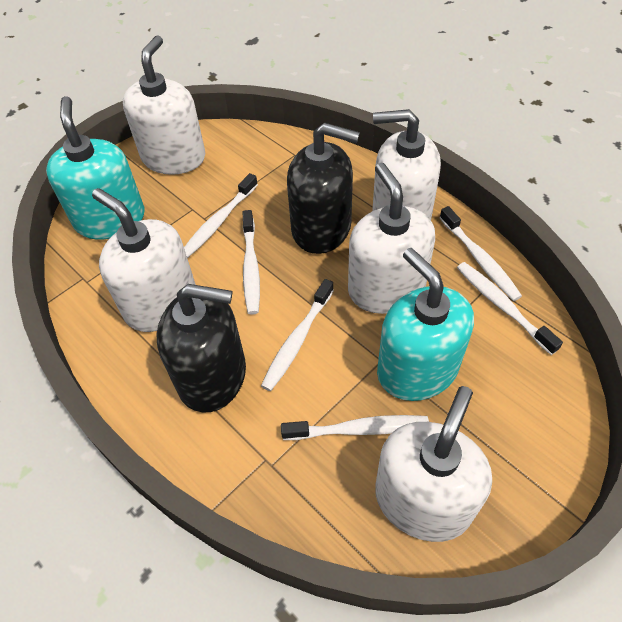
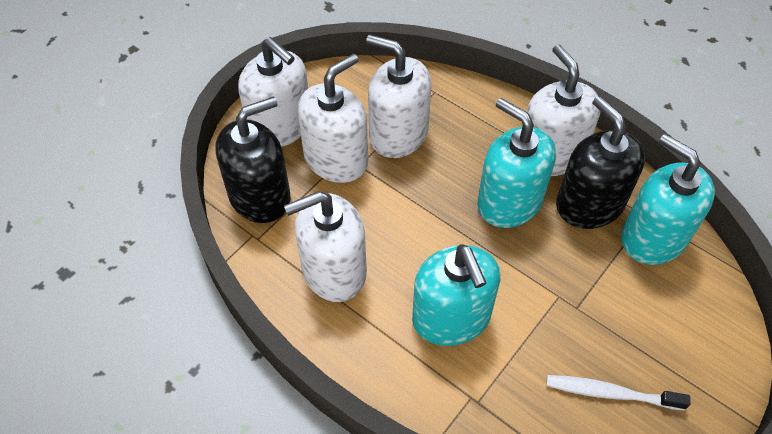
turquoise soap dispenser: 2 -> 3
white toothbrush: 6 -> 1

